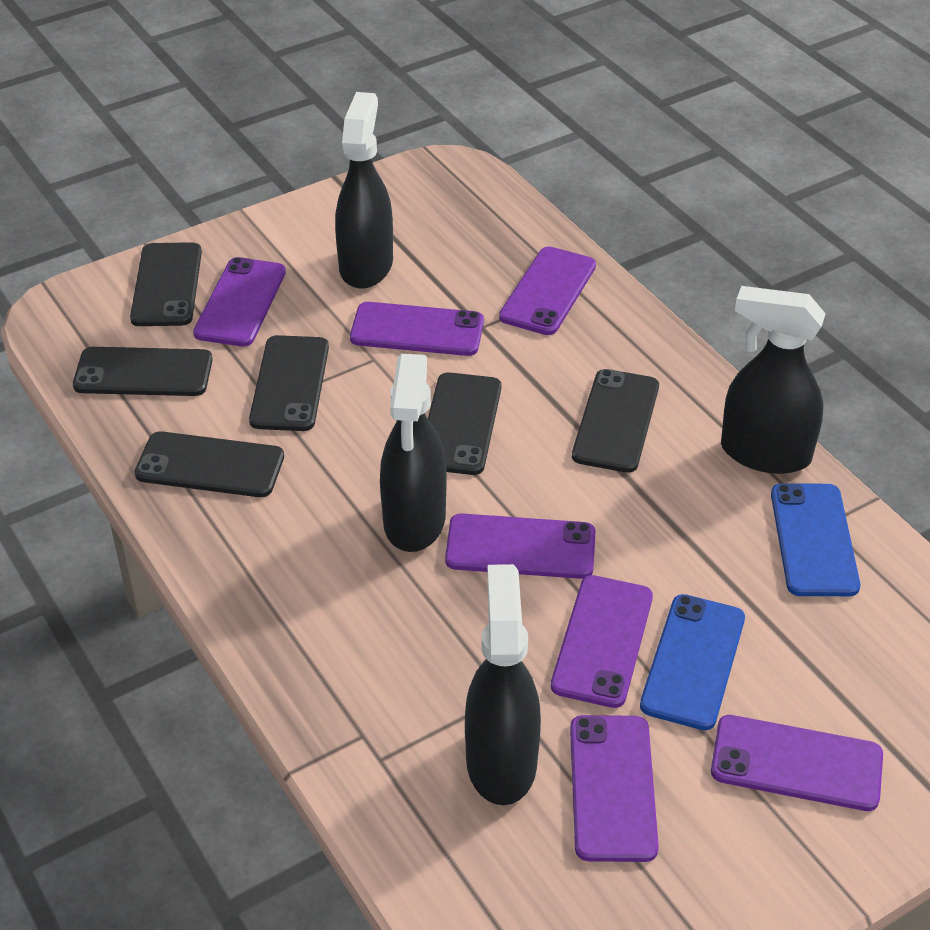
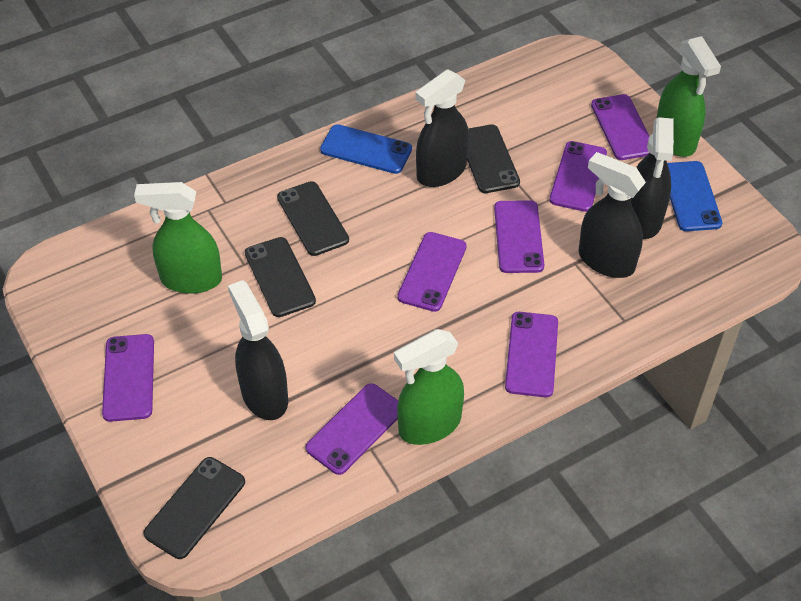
black phone: 6 -> 4
green spray bottle: 0 -> 3

